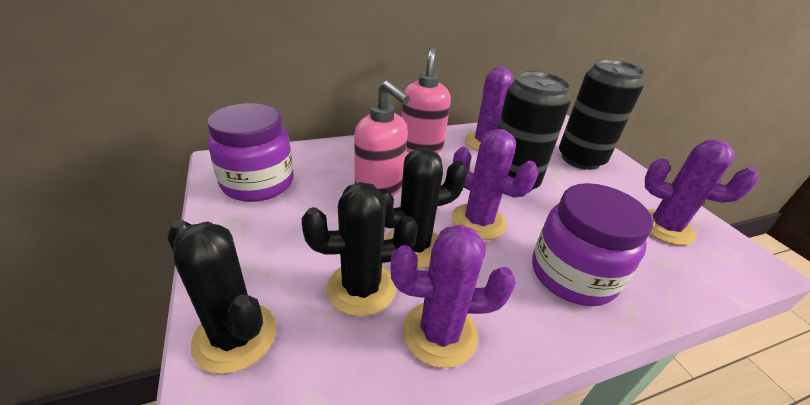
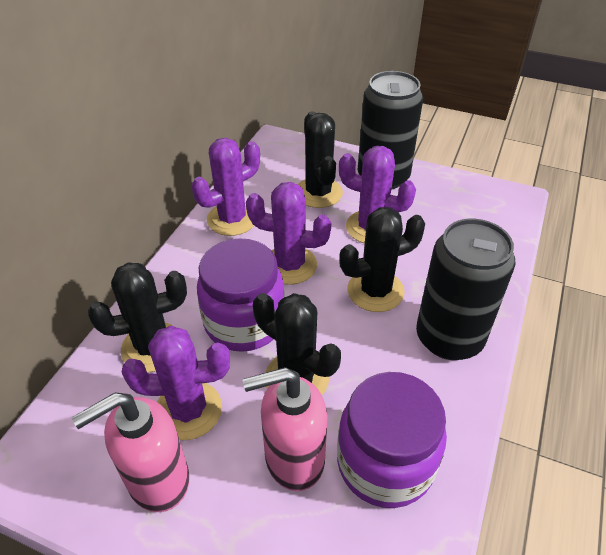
black cactus: 3 -> 4

